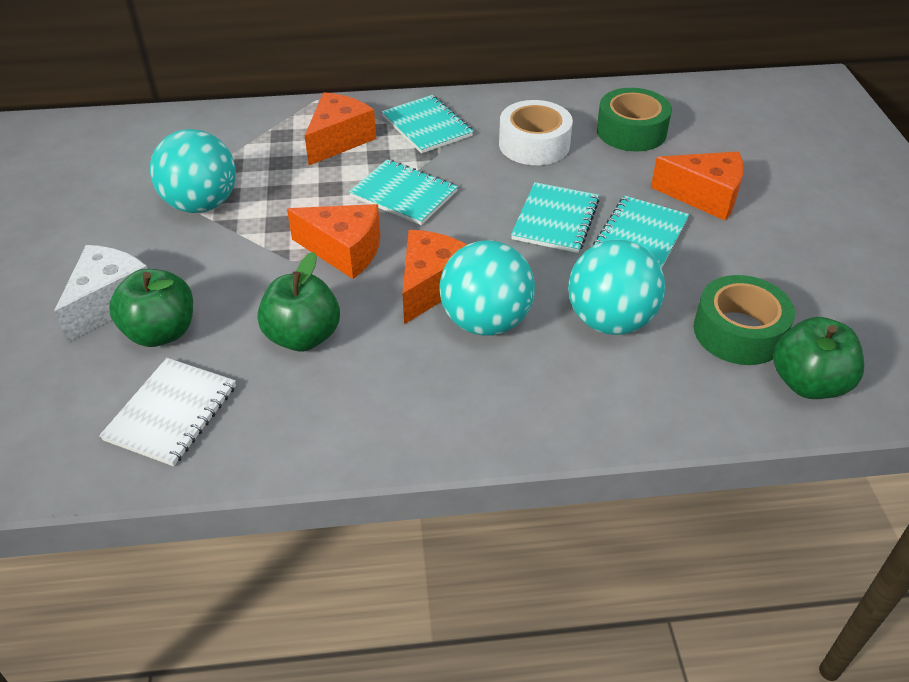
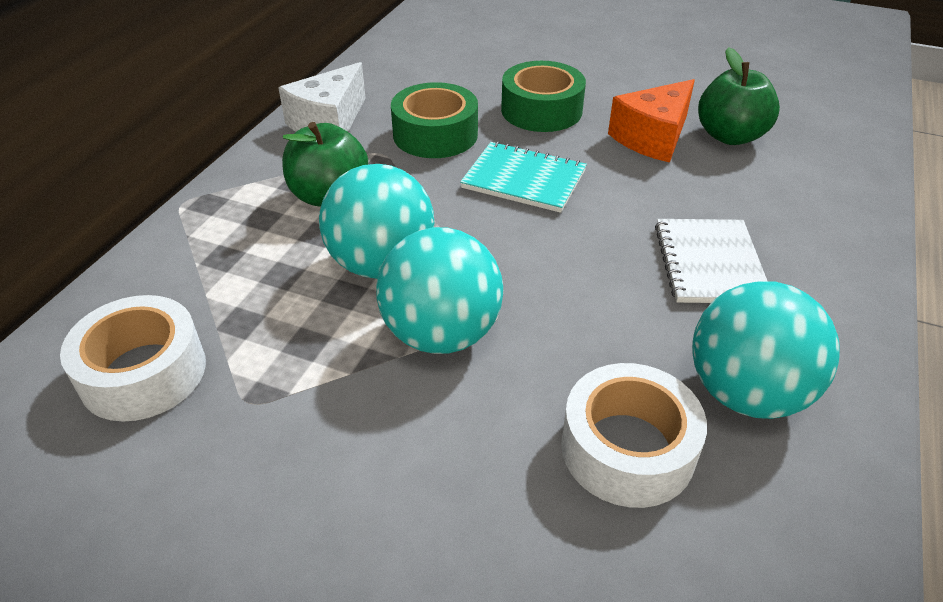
green apple: 3 -> 2
orange cheese: 4 -> 1
turquoise notebook: 4 -> 1
white tape: 1 -> 2

